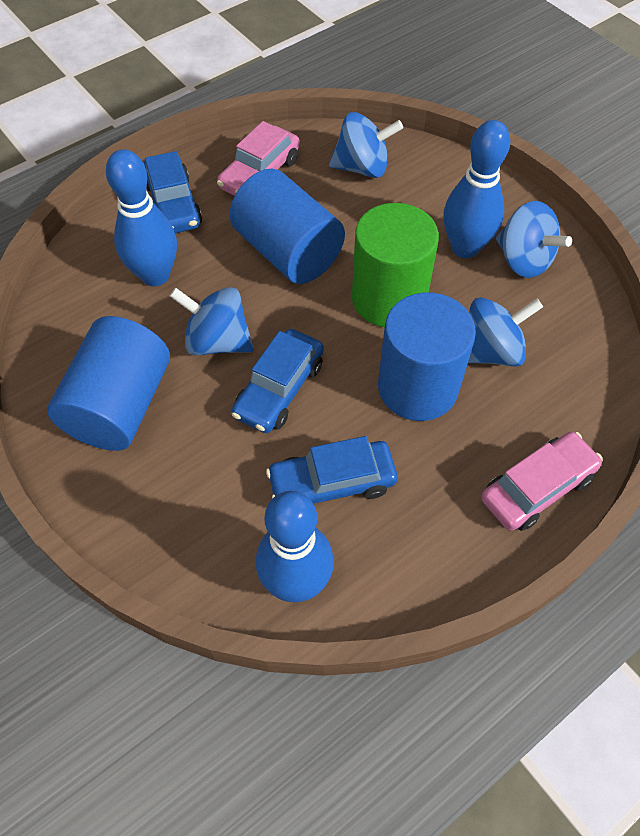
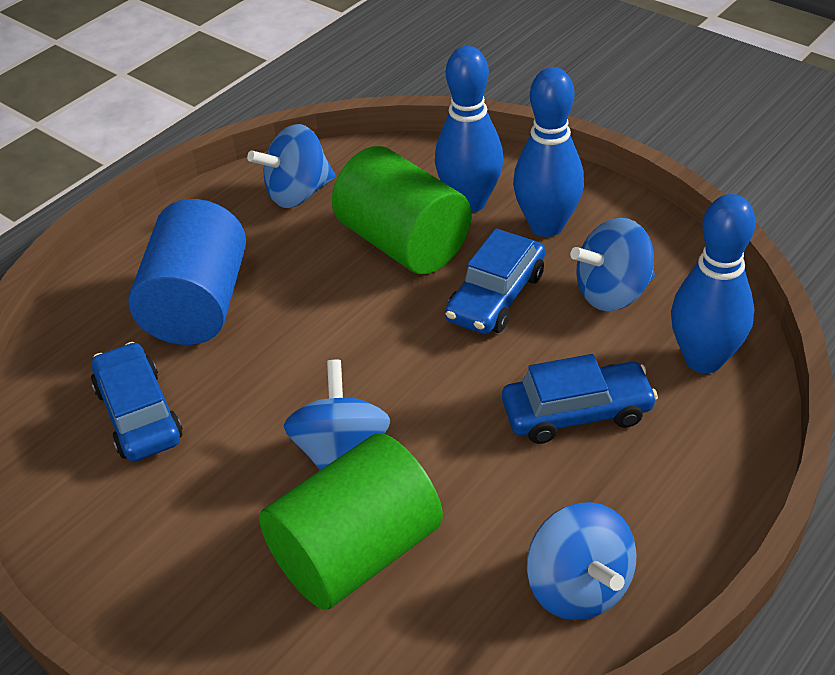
blue cylinder: 3 -> 1
green cylinder: 1 -> 2
pink car: 2 -> 0

